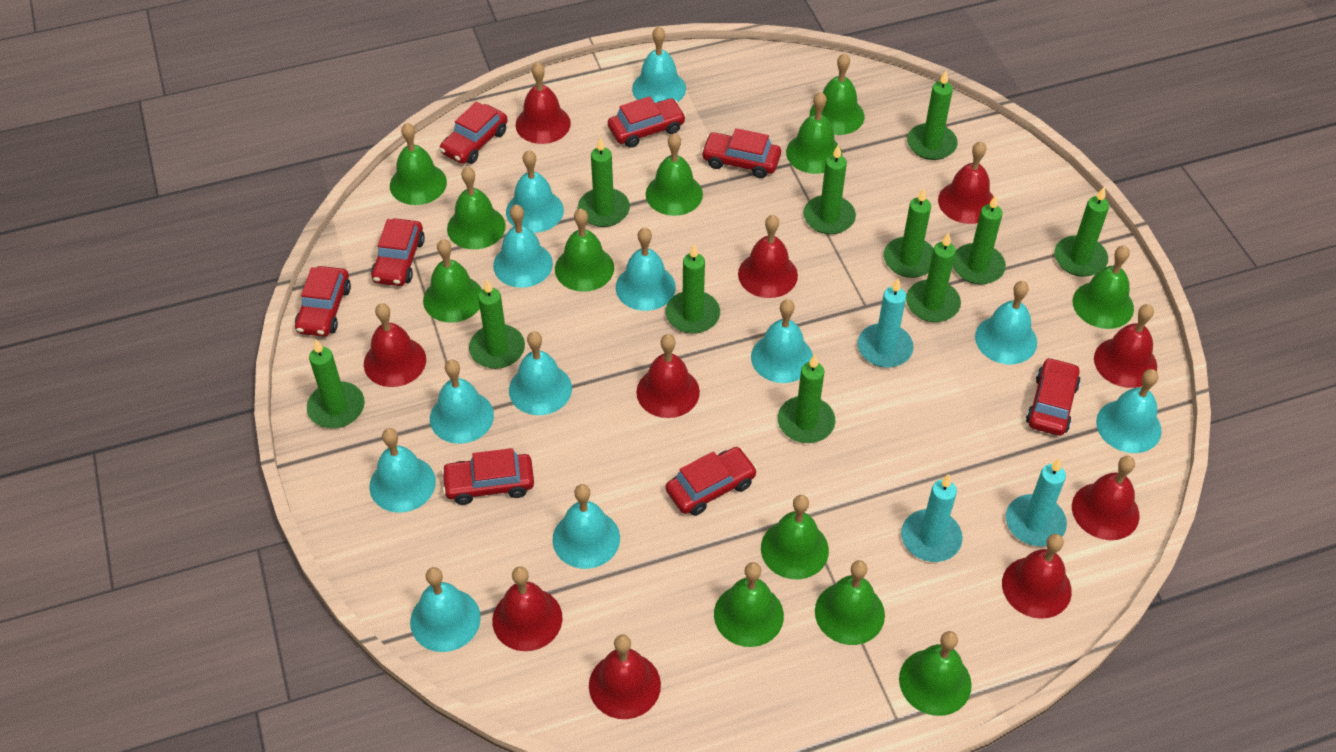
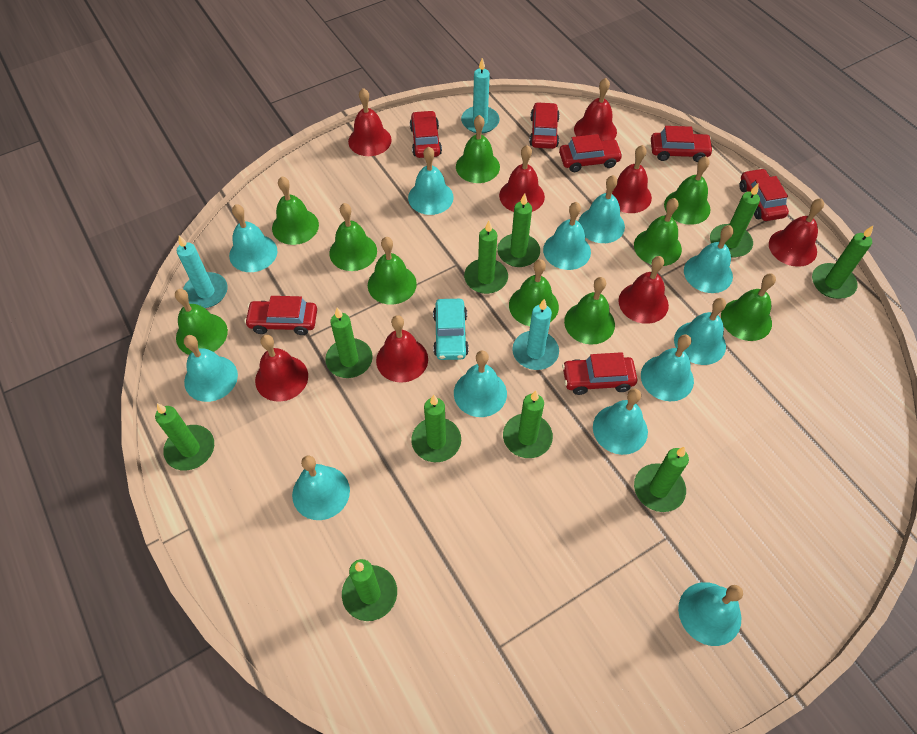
green bell: 12 -> 10
green candle: 11 -> 10
red bell: 10 -> 8
red car: 8 -> 7
turquoise car: 0 -> 1

